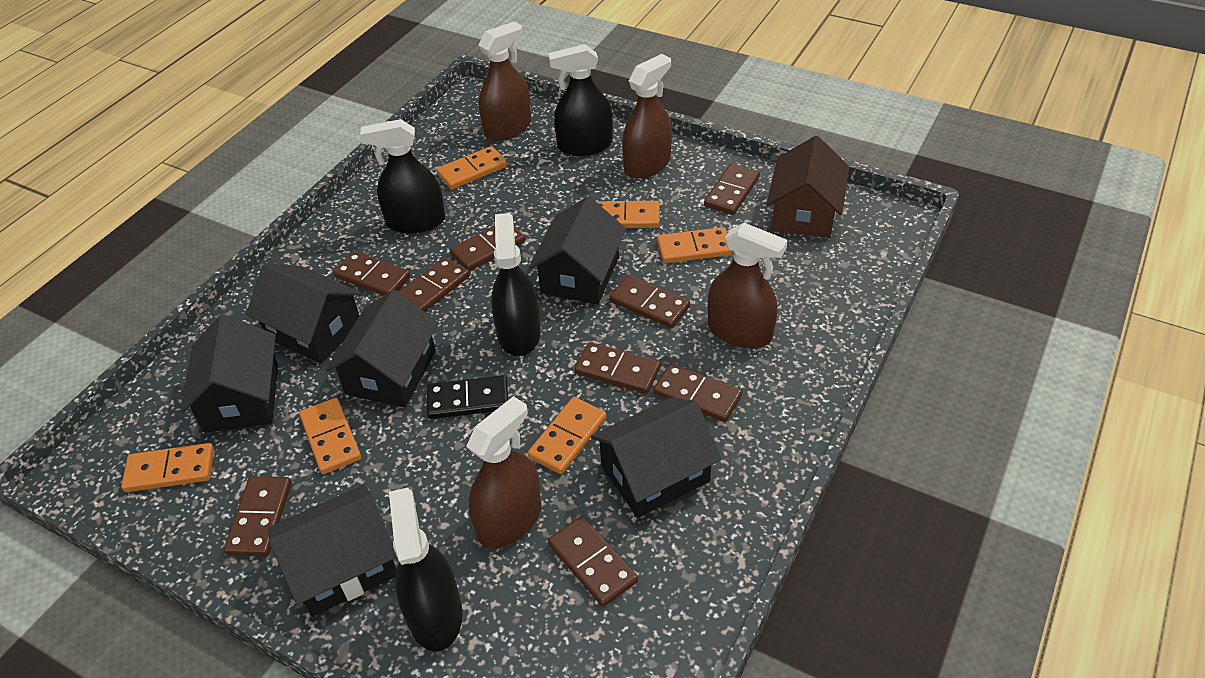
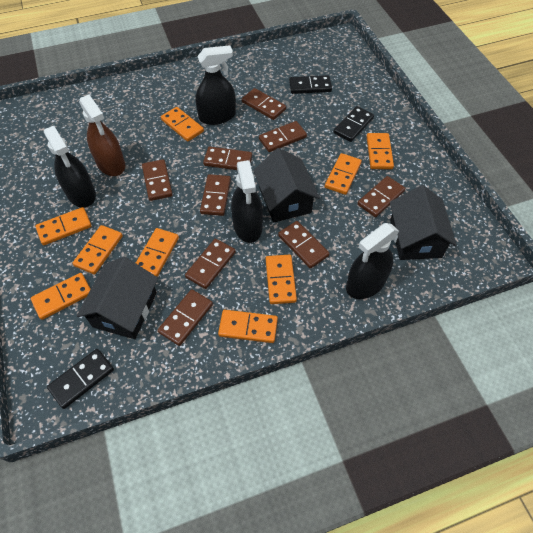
black domino: 1 -> 3
black house: 6 -> 3
brown house: 1 -> 0
brown spray bottle: 4 -> 1
orange domino: 6 -> 9

